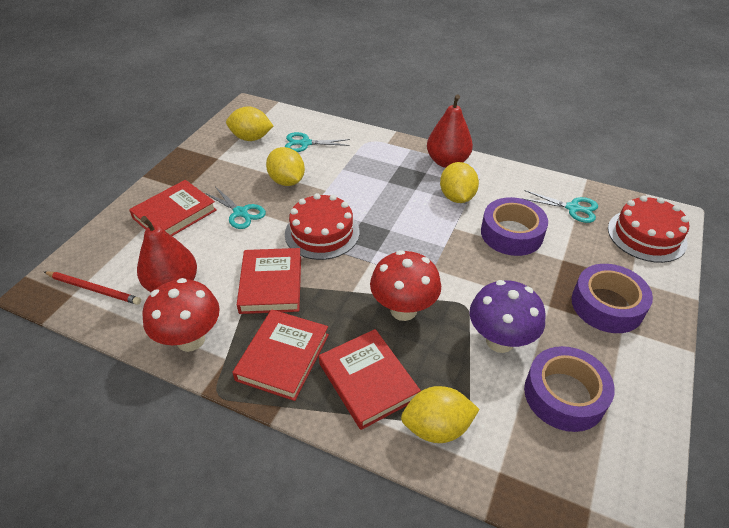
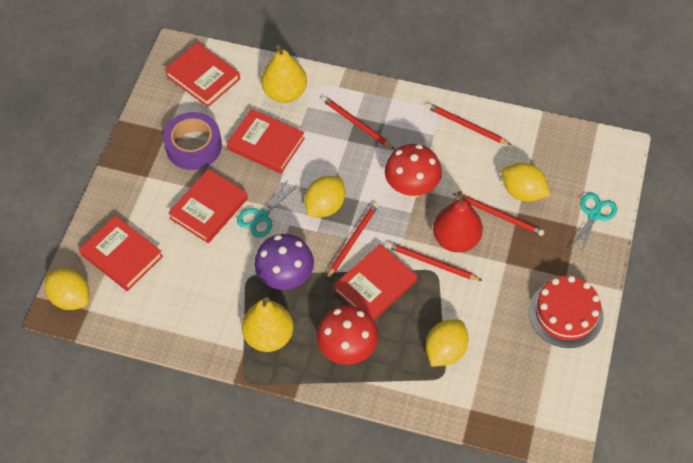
purple tape: 3 -> 1
red book: 4 -> 5
red cake: 2 -> 1
red pear: 2 -> 1
red pencil: 1 -> 5
turquoise scissors: 3 -> 2
yellow pear: 0 -> 2

